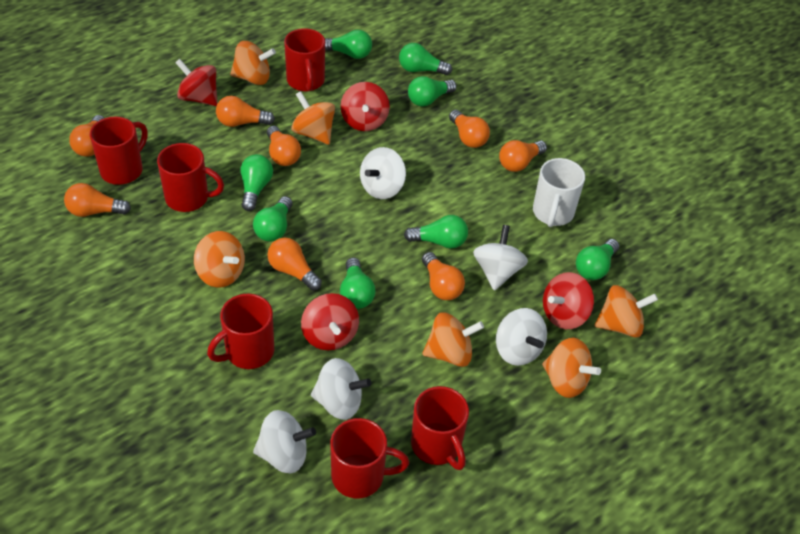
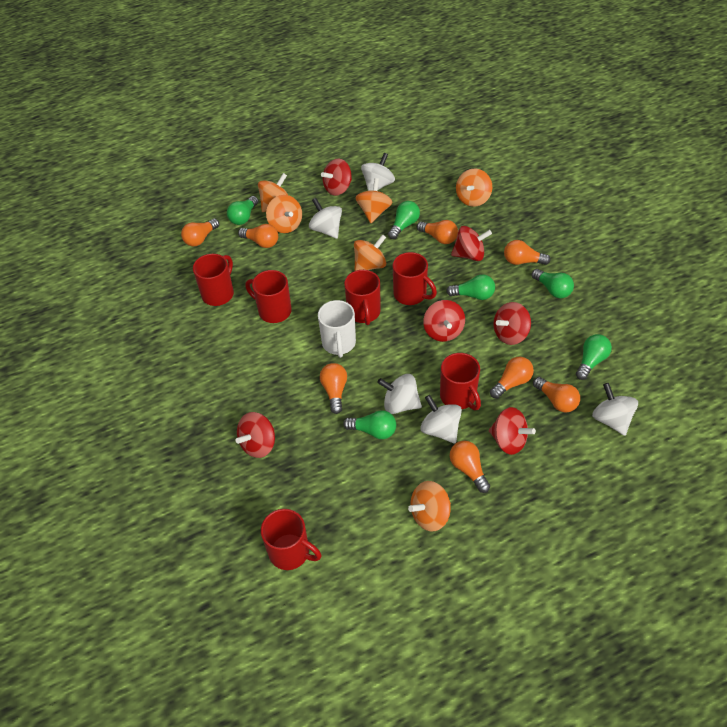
green light bulb: 8 -> 6
red spinning top: 4 -> 6

